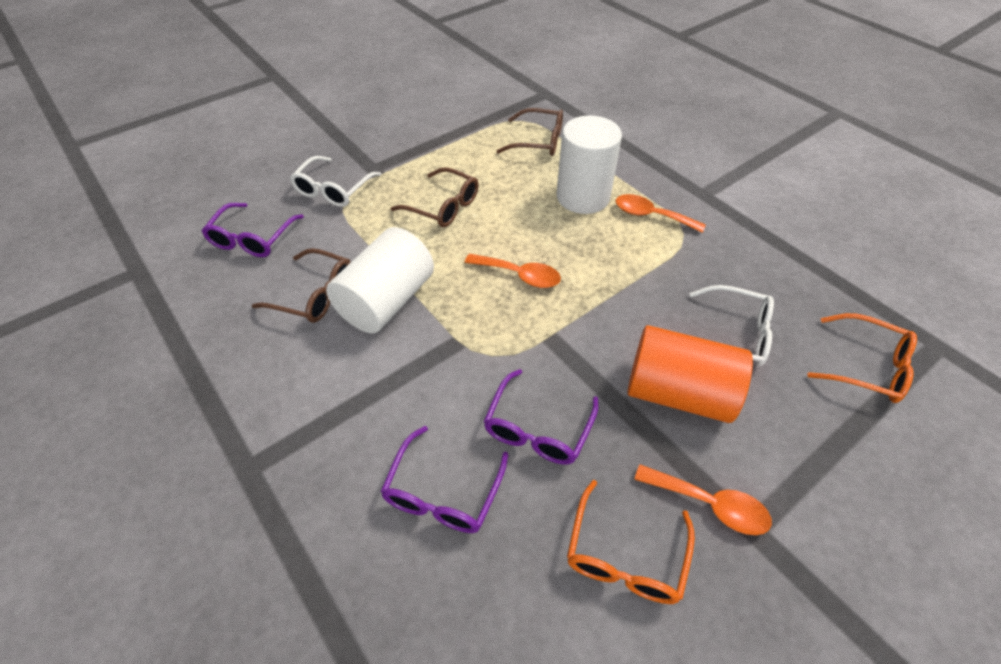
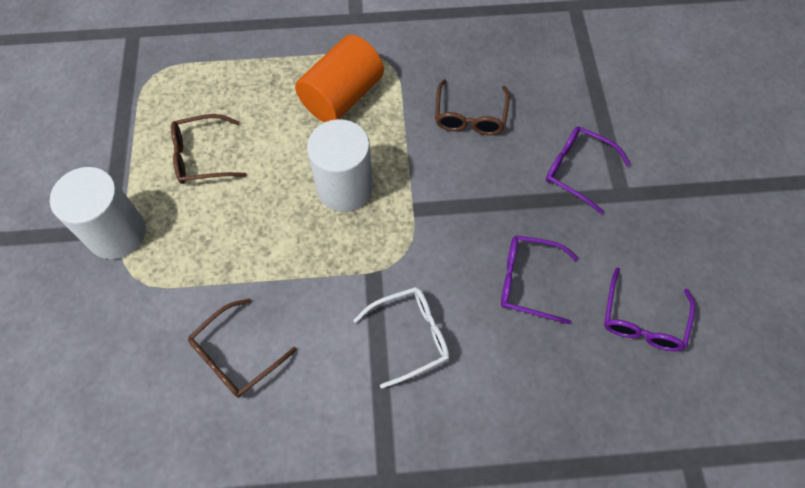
orange glasses: 2 -> 0
orange spoon: 3 -> 0
white glasses: 2 -> 1

